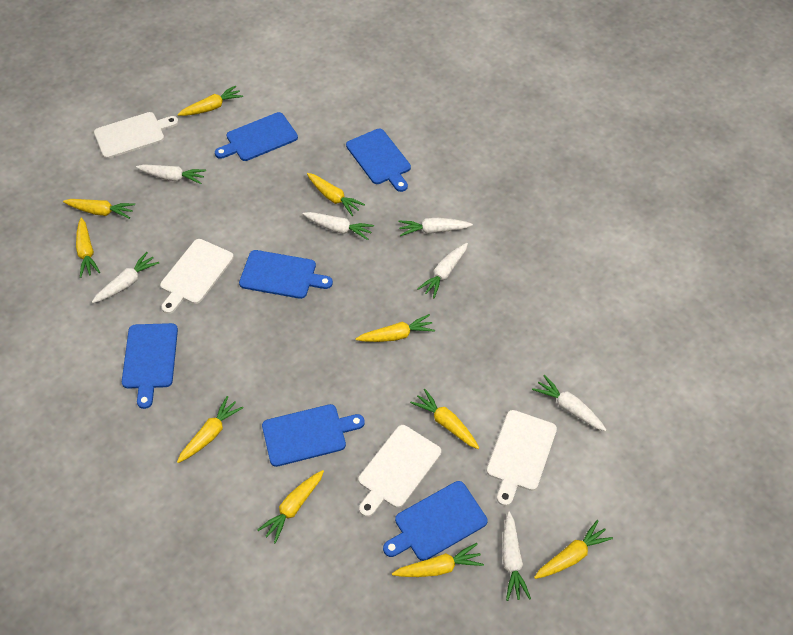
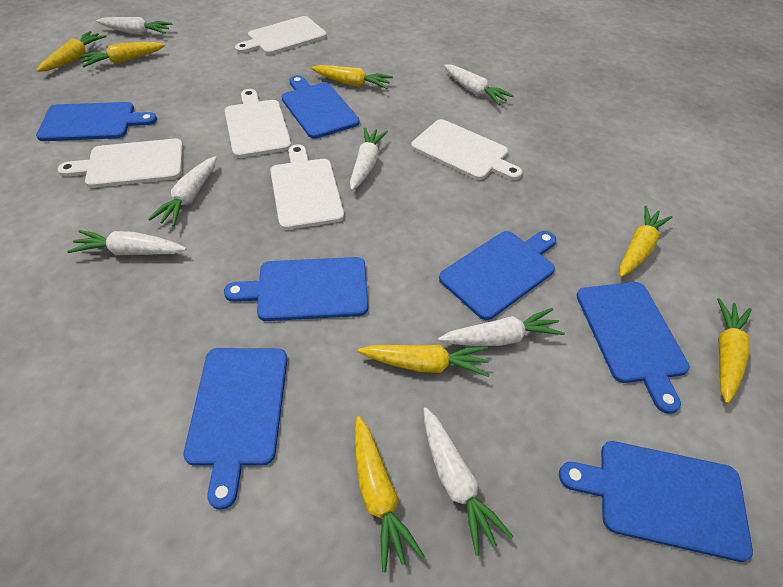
blue cutting board: 6 -> 7
white cutting board: 4 -> 5
yellow carrot: 10 -> 7

